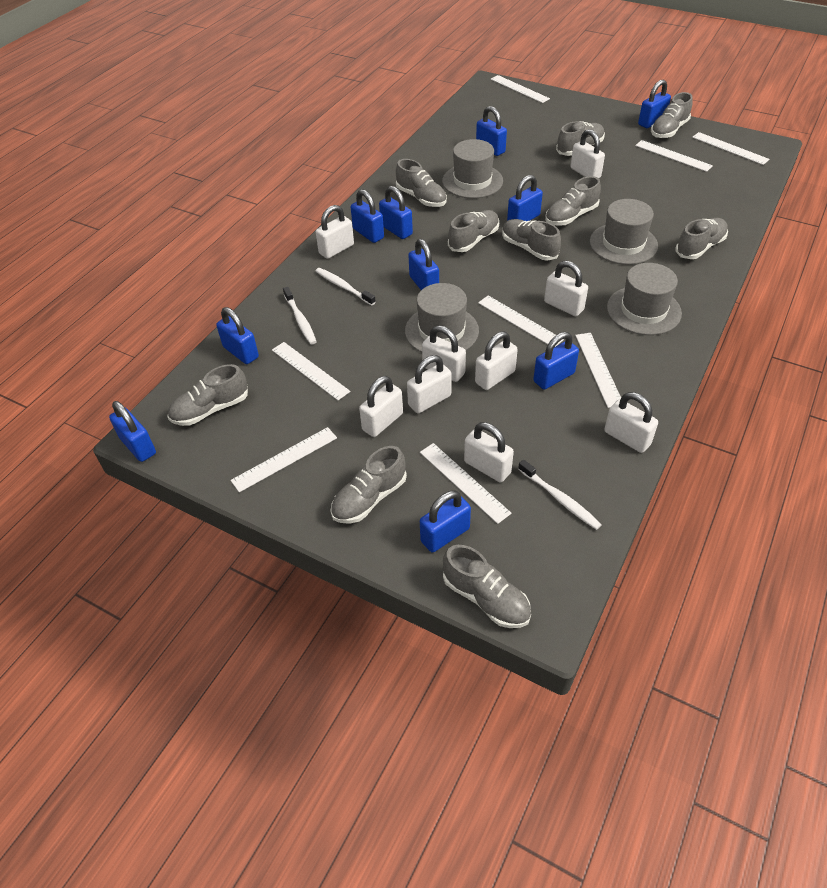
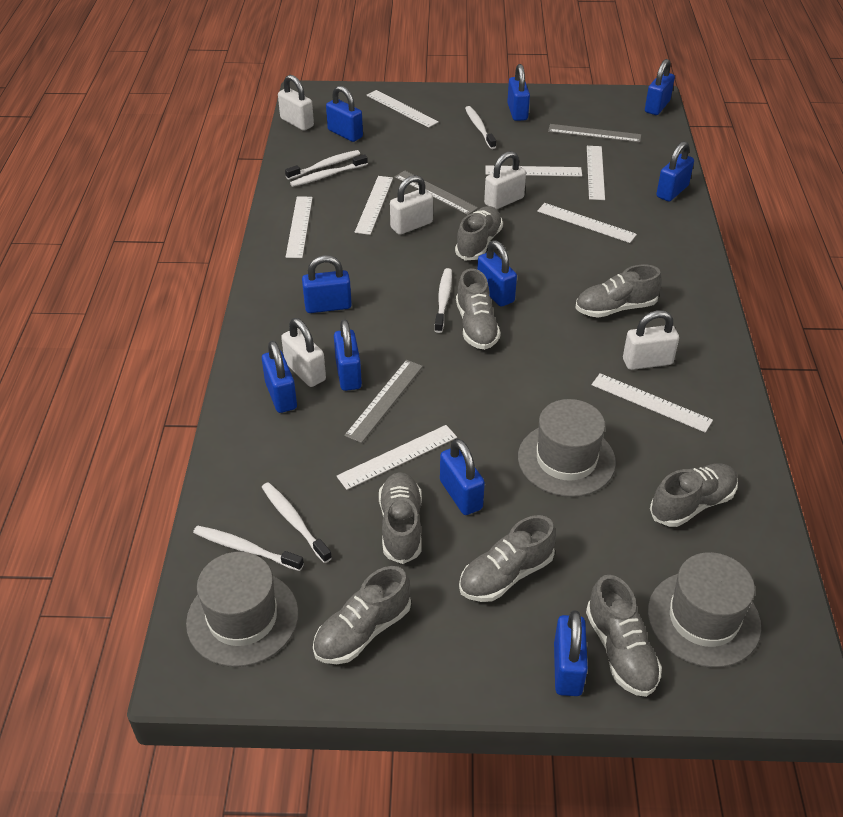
grey hat: 4 -> 3
grey ruler: 0 -> 3
grey shoe: 10 -> 8
white padlock: 9 -> 5
white toothbrush: 3 -> 6

